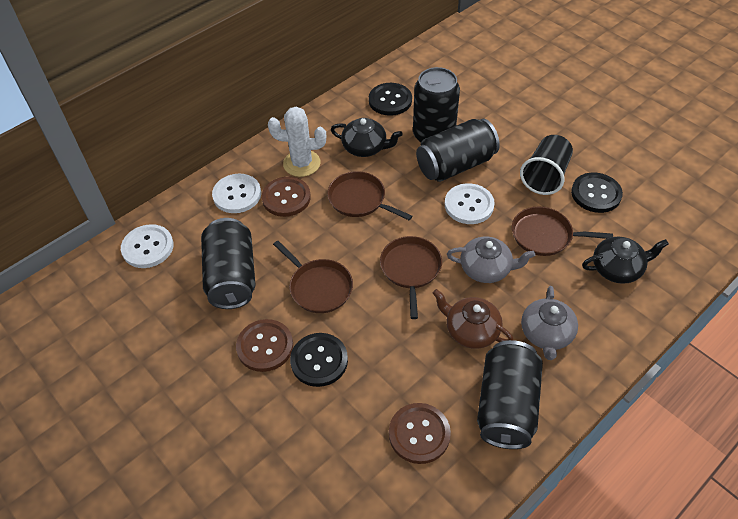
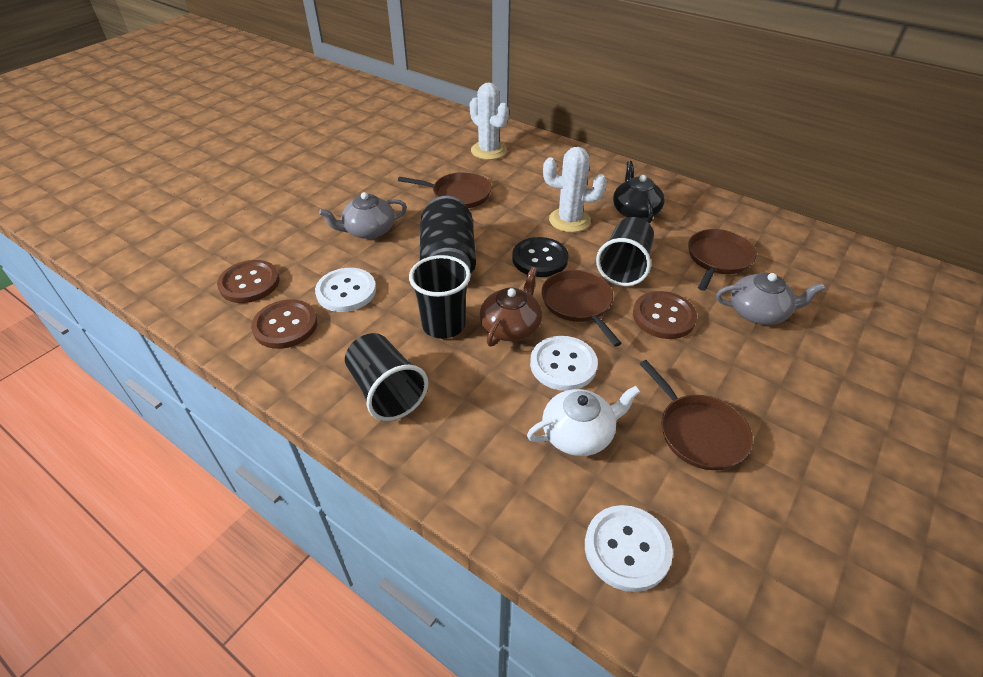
black button: 3 -> 1
black can: 4 -> 1
black cup: 1 -> 3
black teapot: 2 -> 1
white cactus: 1 -> 2
white teapot: 0 -> 1

